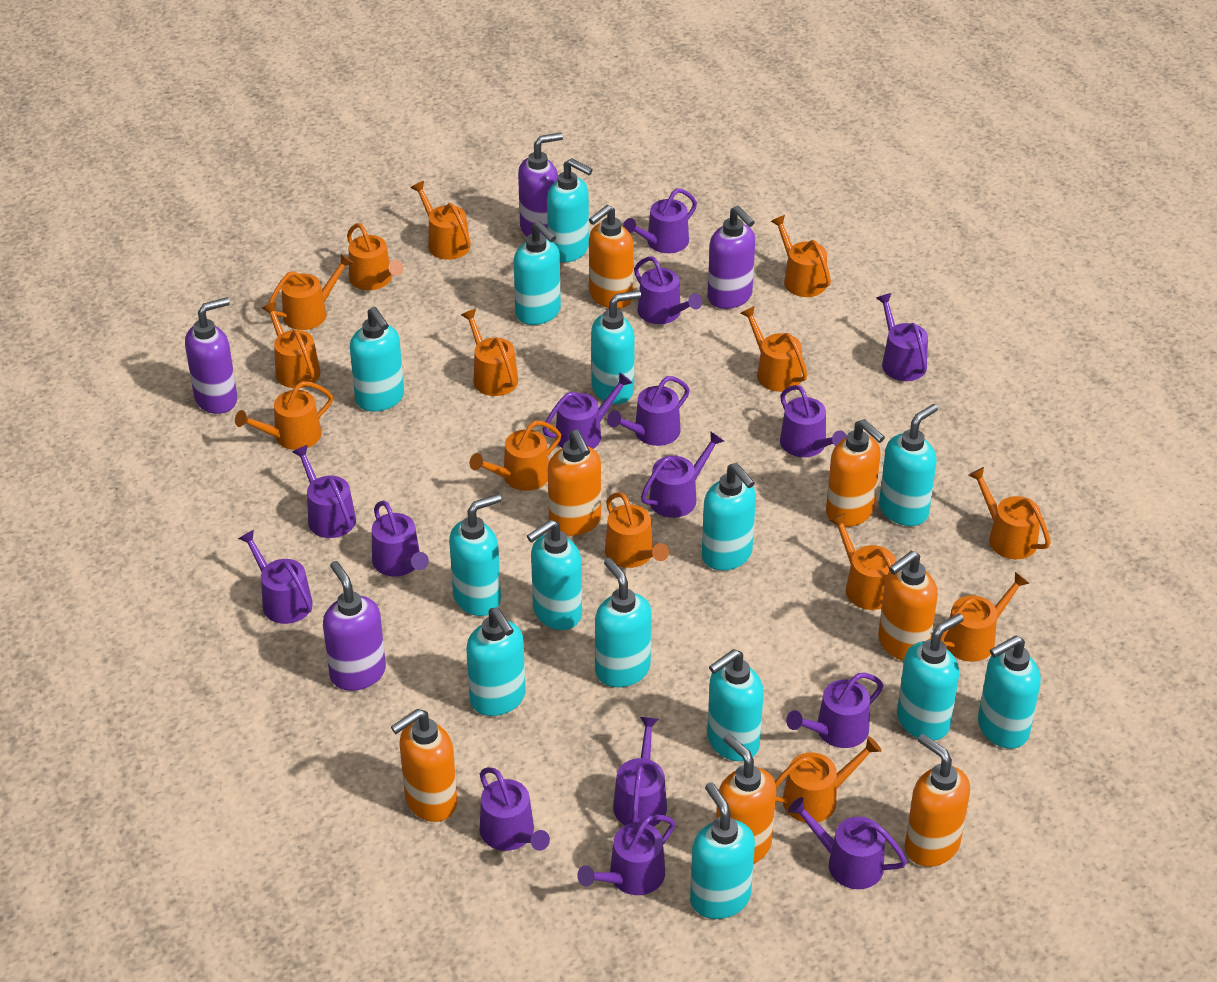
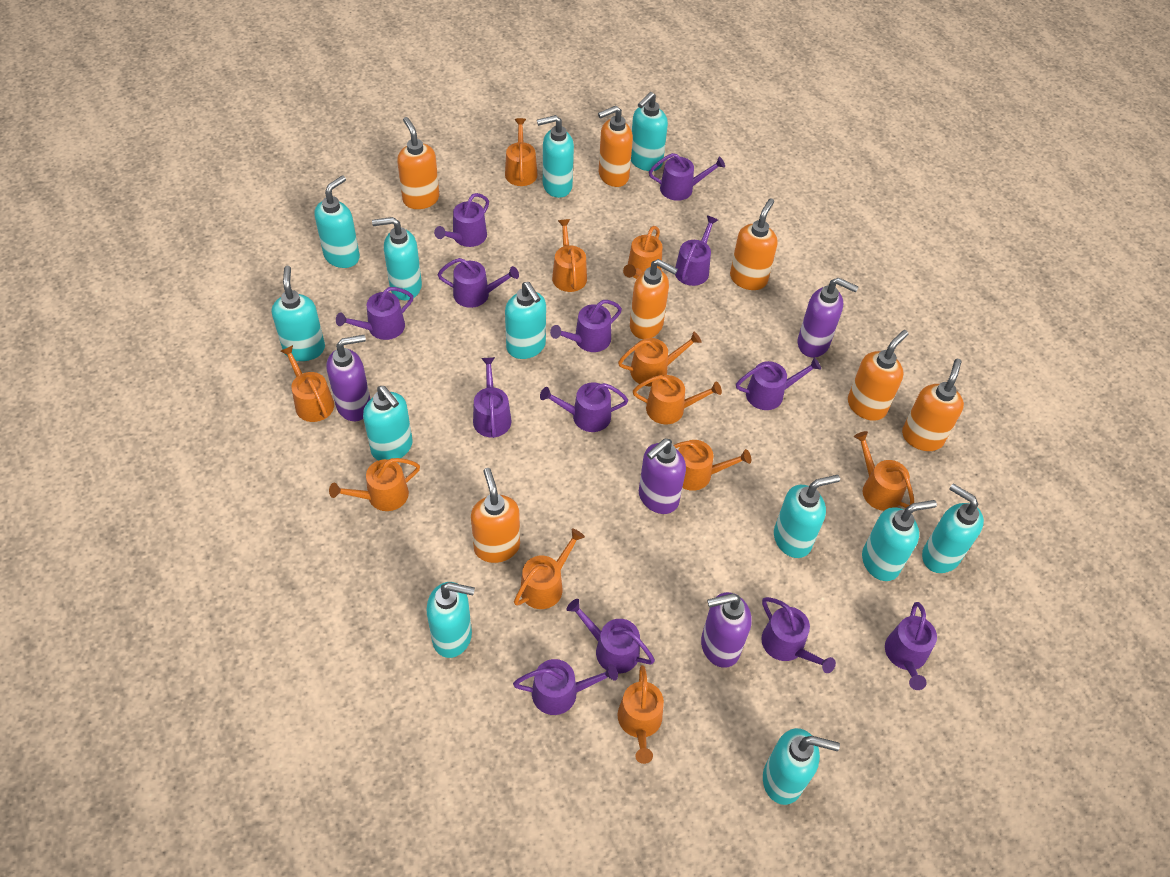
orange watering can: 14 -> 11
purple watering can: 15 -> 13
turquoise soap dispenser: 14 -> 12

